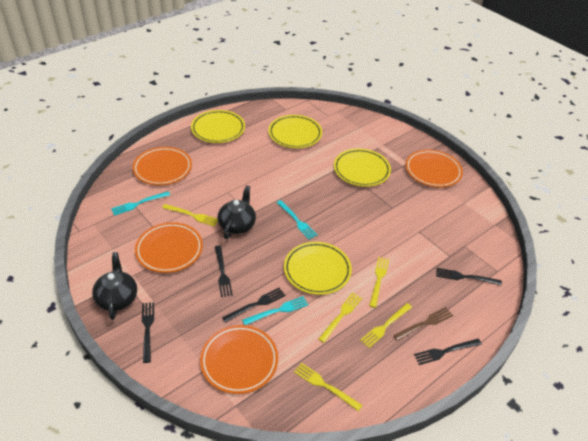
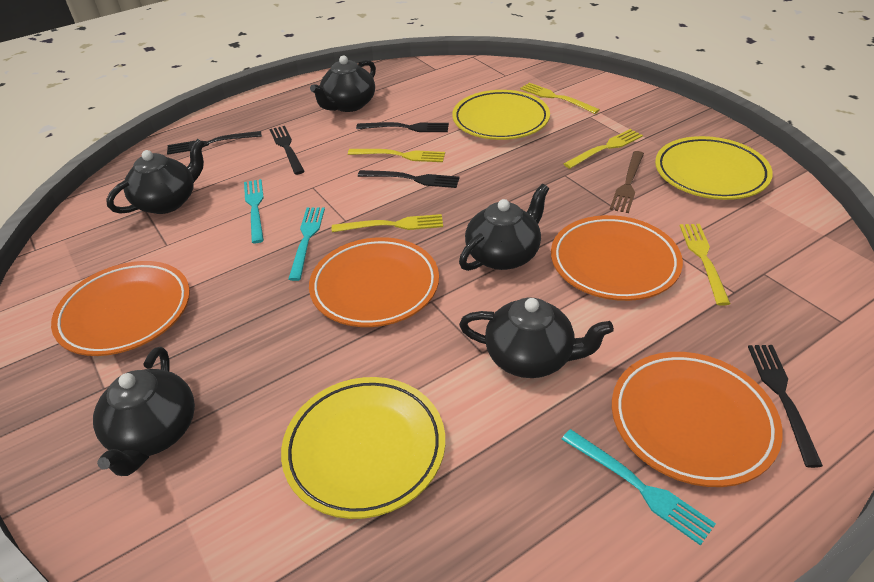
black teapot: 2 -> 5
yellow plate: 4 -> 3

